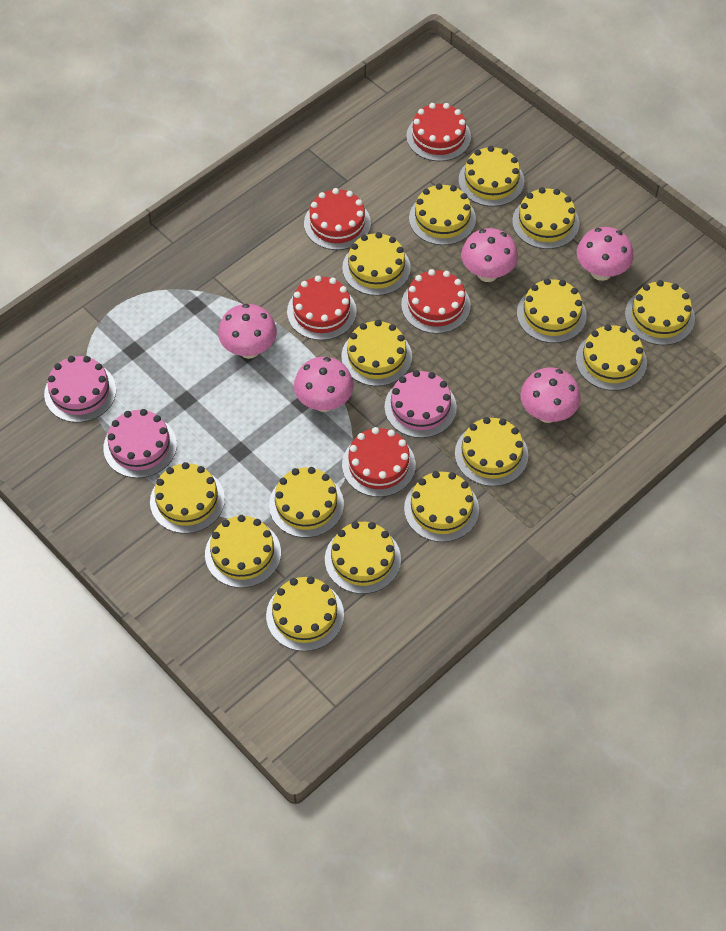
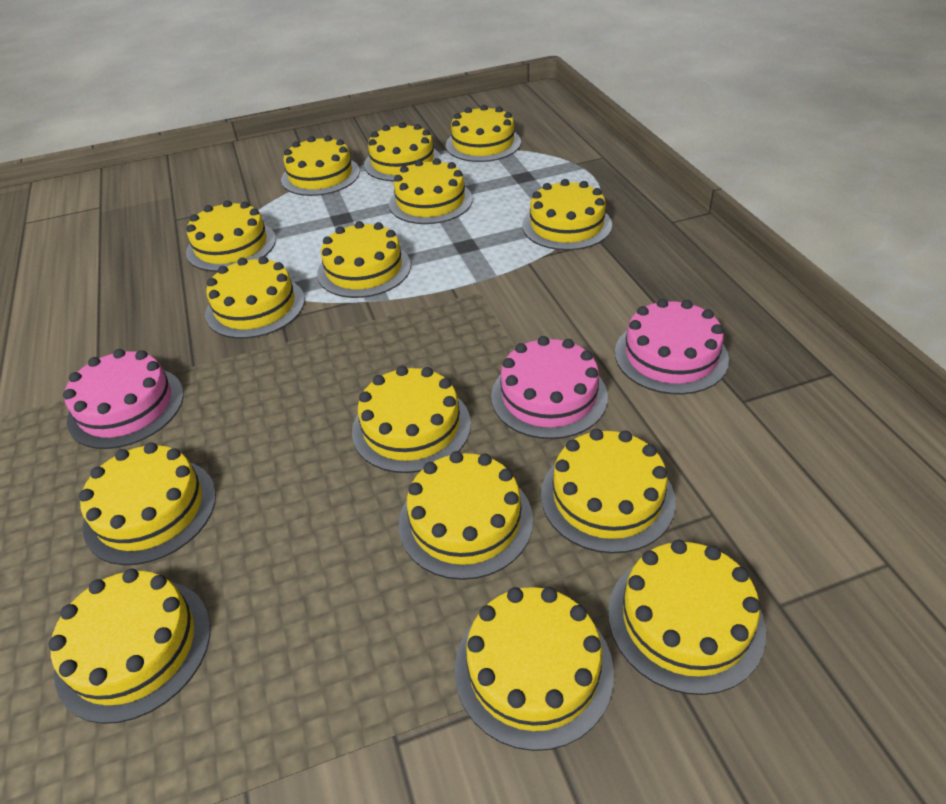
pink mushroom: 5 -> 0
red cake: 5 -> 0

